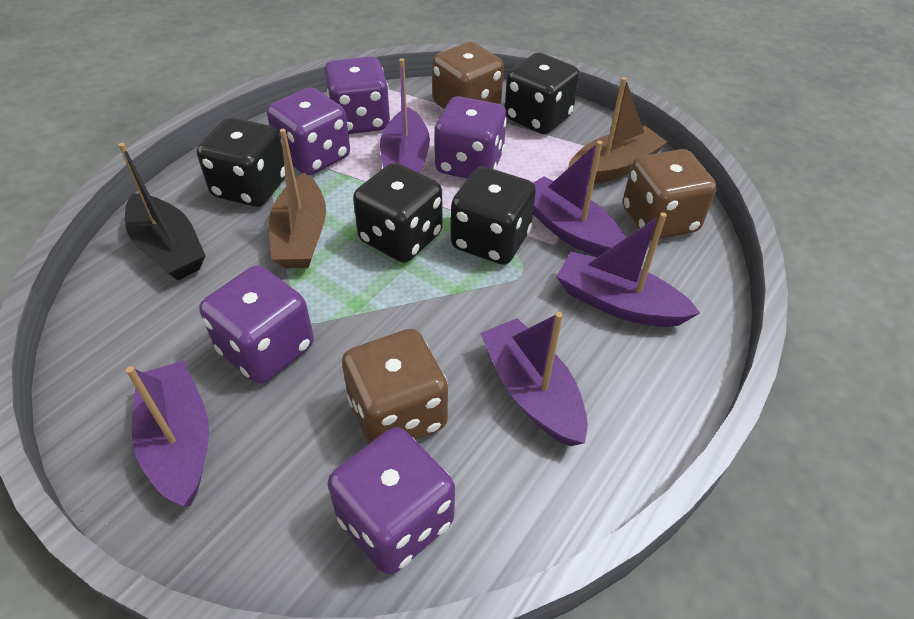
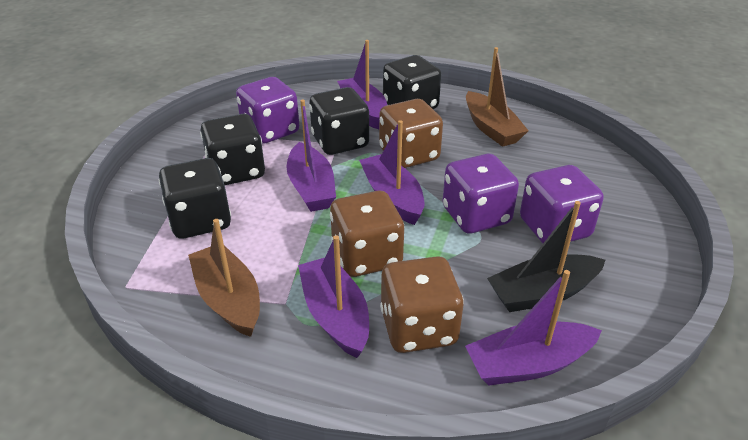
purple dice: 5 -> 3

